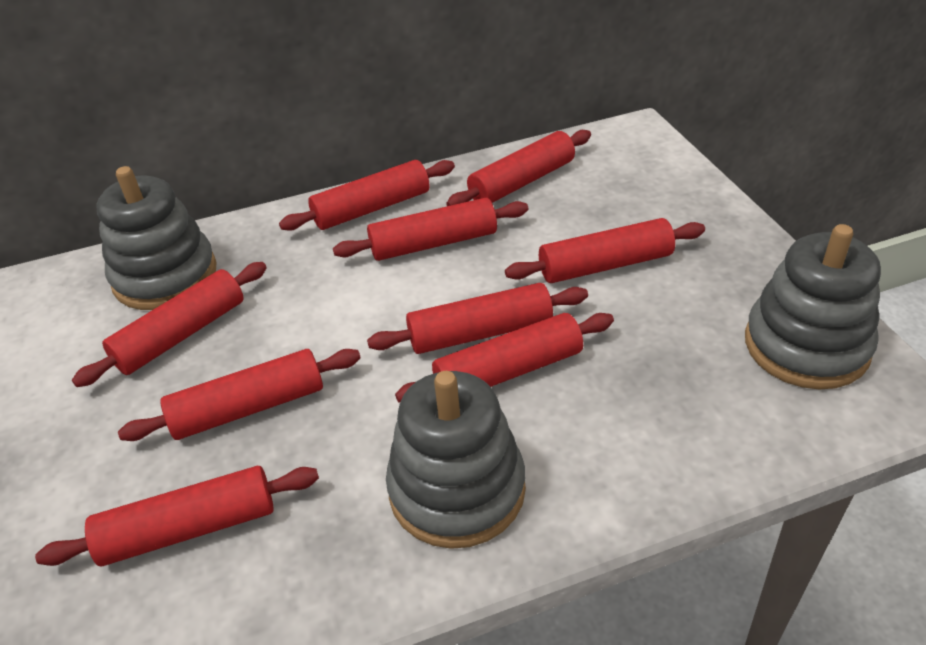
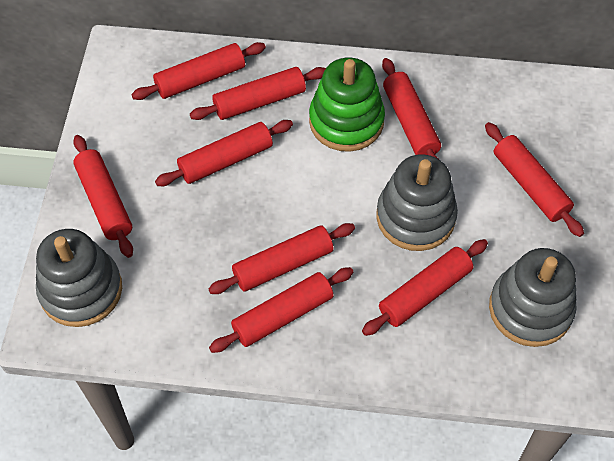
green stacking toy: 0 -> 1

